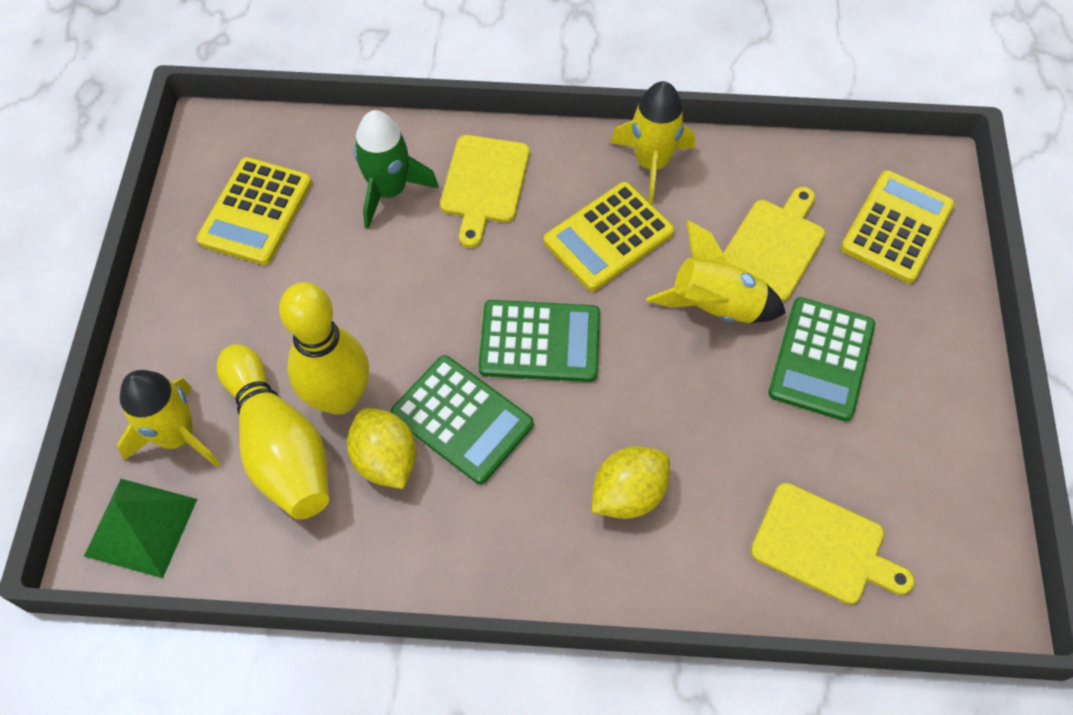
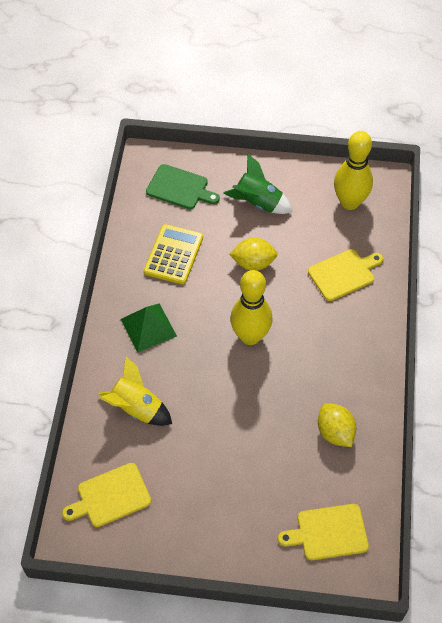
green calculator: 3 -> 0
green cutting board: 0 -> 1
yellow calculator: 3 -> 1
yellow rocket: 3 -> 1

